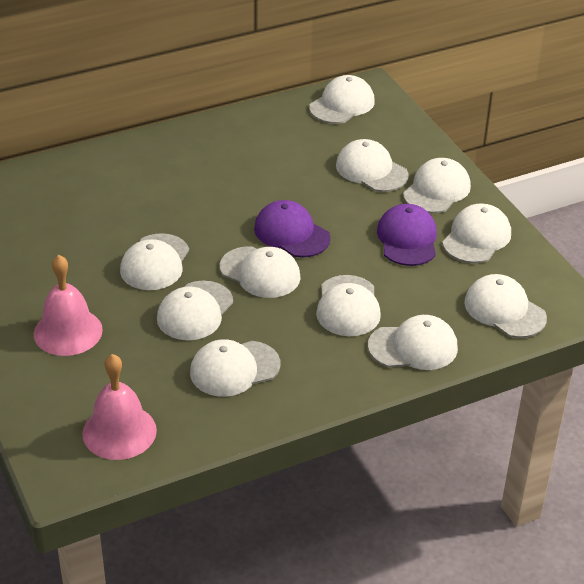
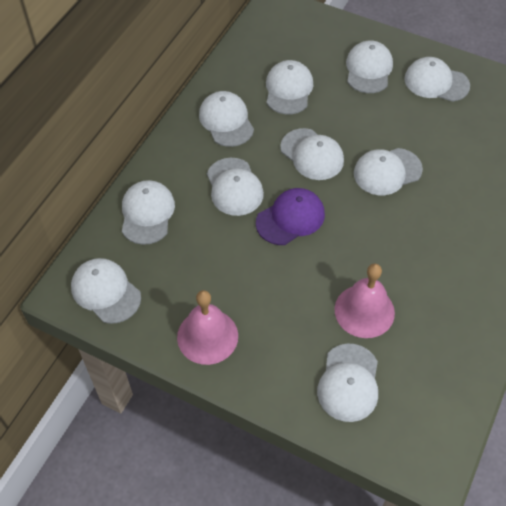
purple cap: 2 -> 1
white cap: 11 -> 10

